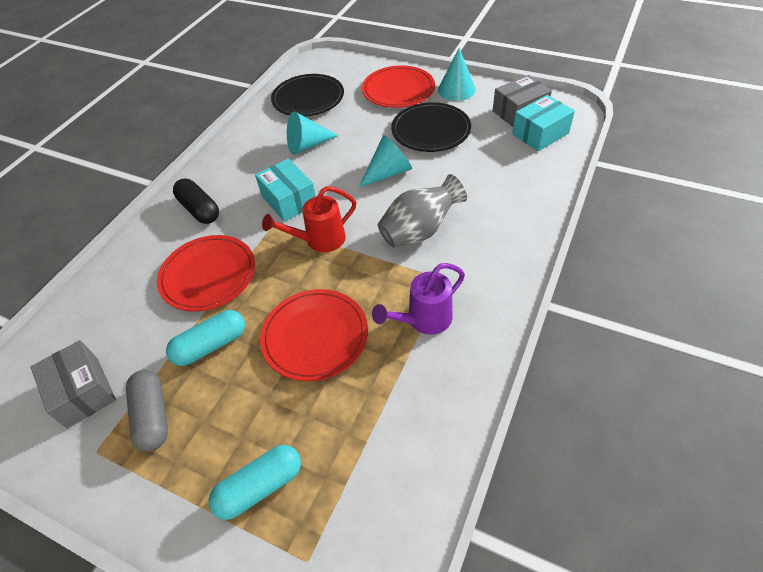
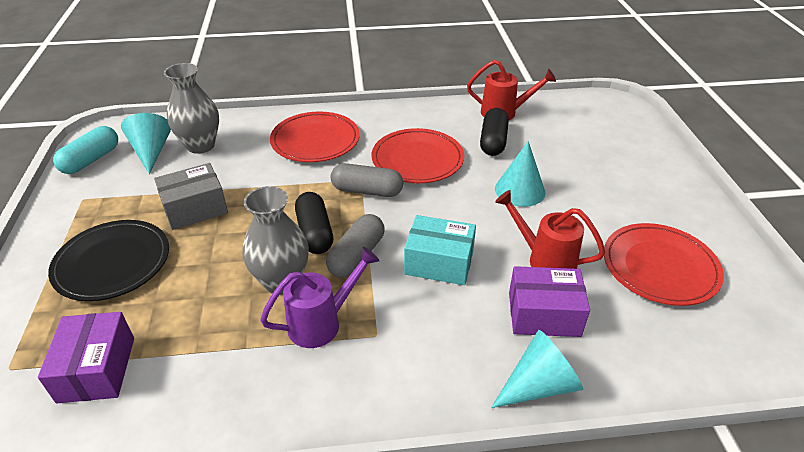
black capsule: 1 -> 2
black plate: 2 -> 1
grey box: 2 -> 1
grey capsule: 1 -> 2
grey vase: 1 -> 2
purple box: 0 -> 2
red watering can: 1 -> 2
turquoise box: 2 -> 1
turquoise capsule: 2 -> 1

